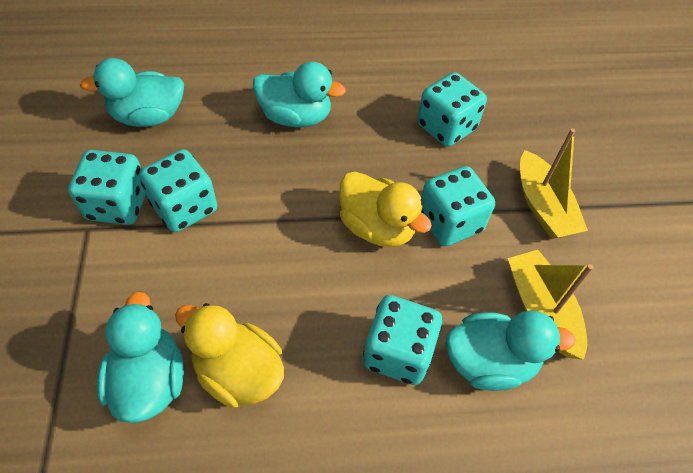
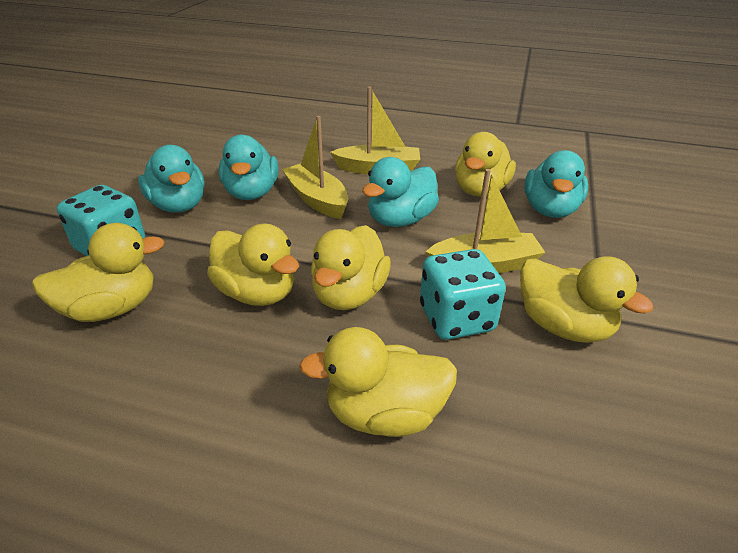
turquoise dice: 5 -> 2
yellow boat: 2 -> 3
yellow duck: 2 -> 6

